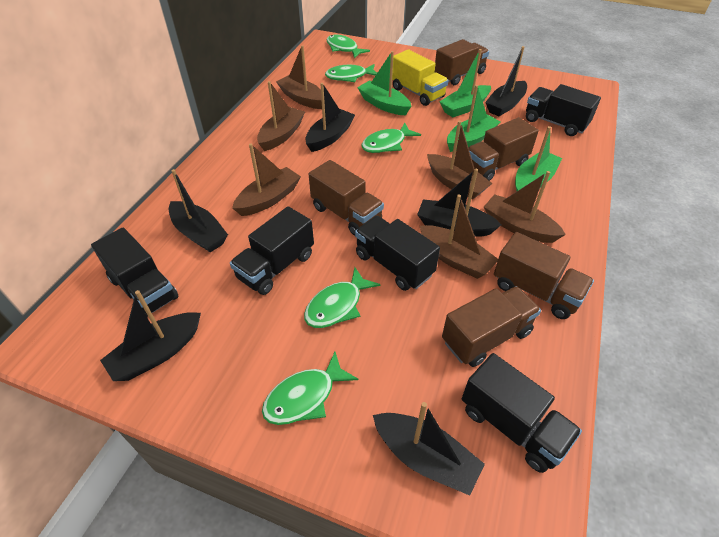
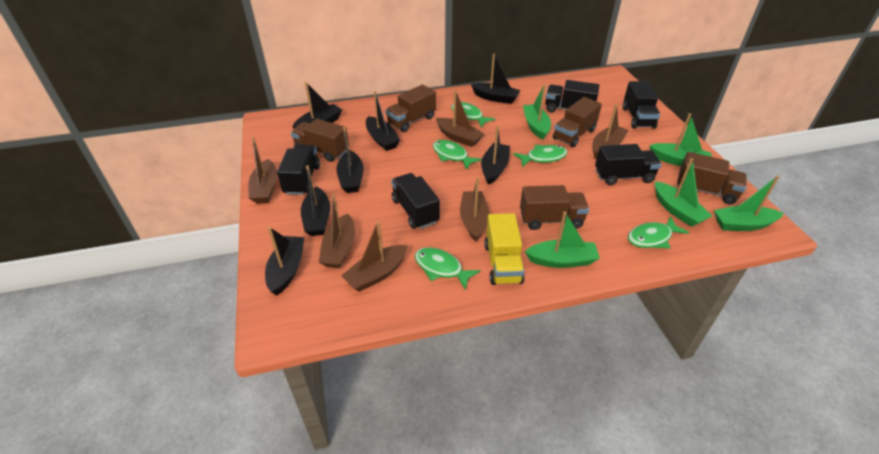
black boat: 6 -> 7
green boat: 4 -> 5

